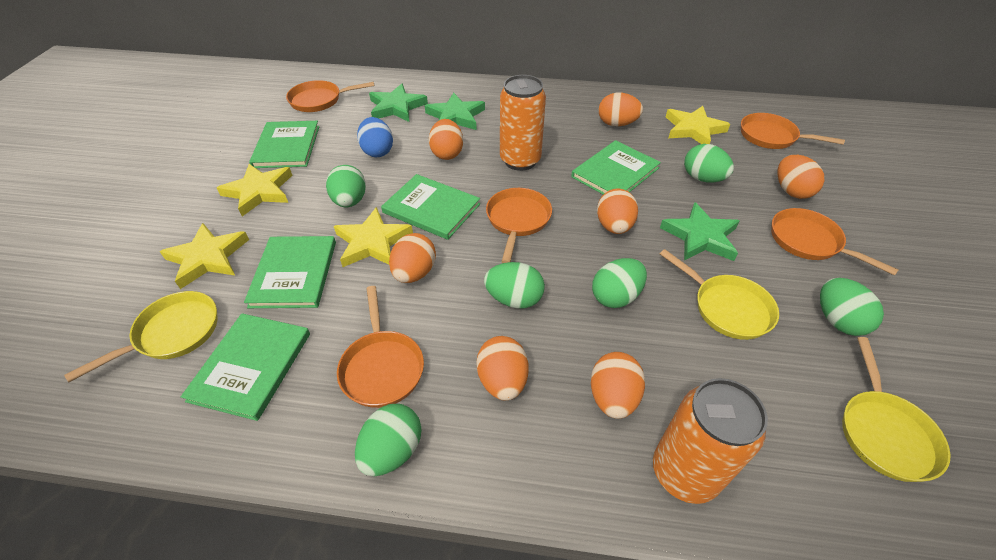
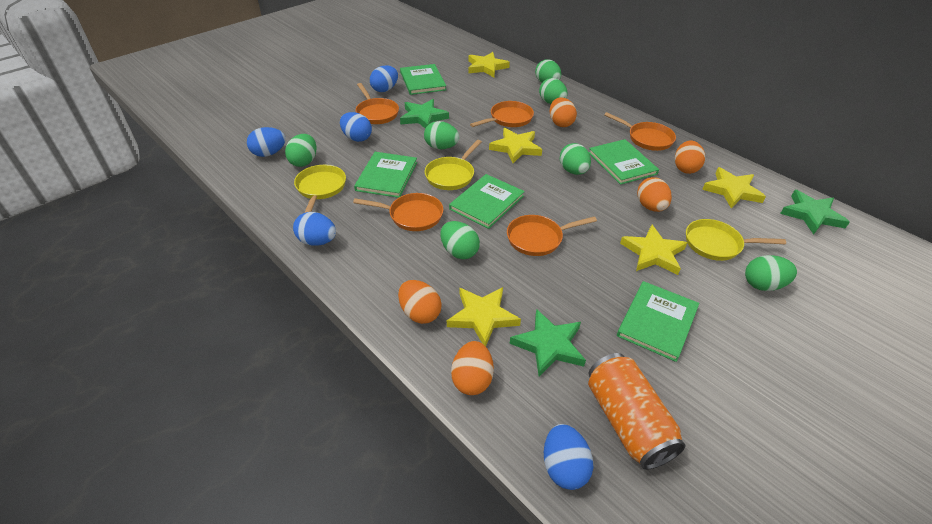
blue egg: 1 -> 5
green egg: 6 -> 7
orange can: 2 -> 1
orange egg: 7 -> 5
yellow star: 4 -> 5

